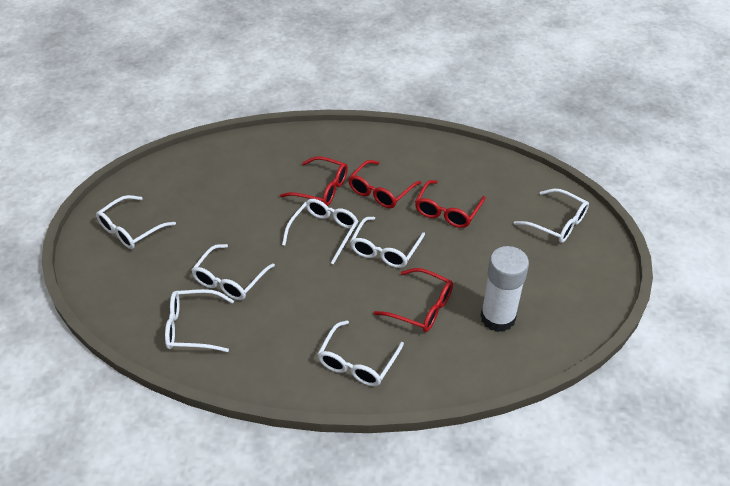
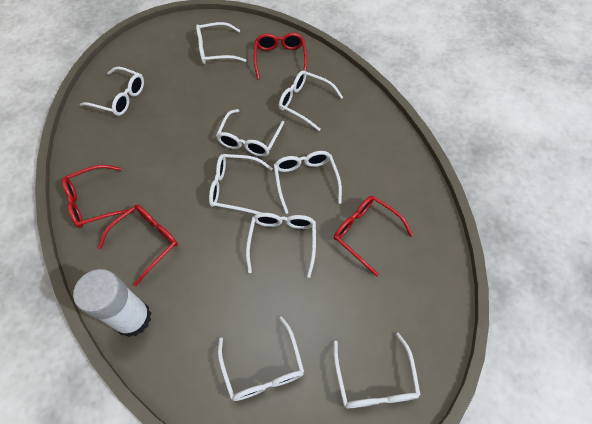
white glasses: 7 -> 9

